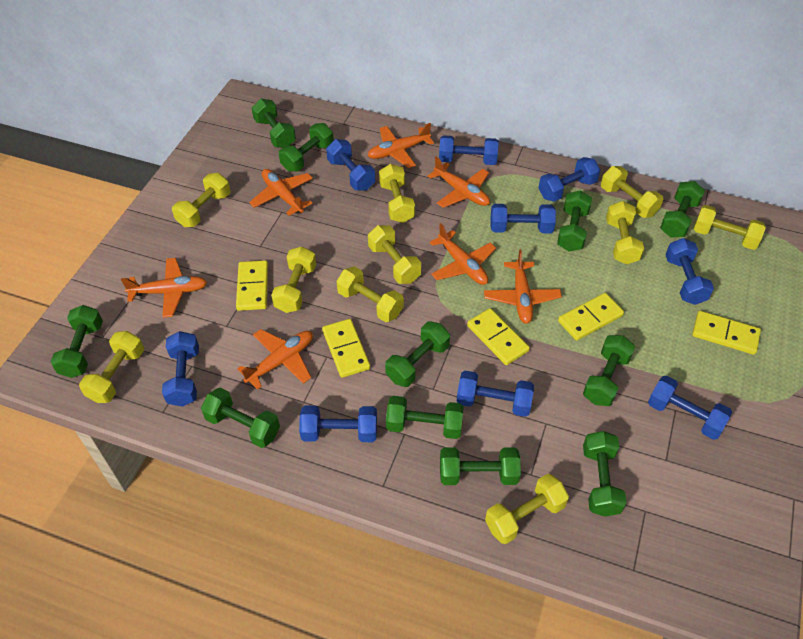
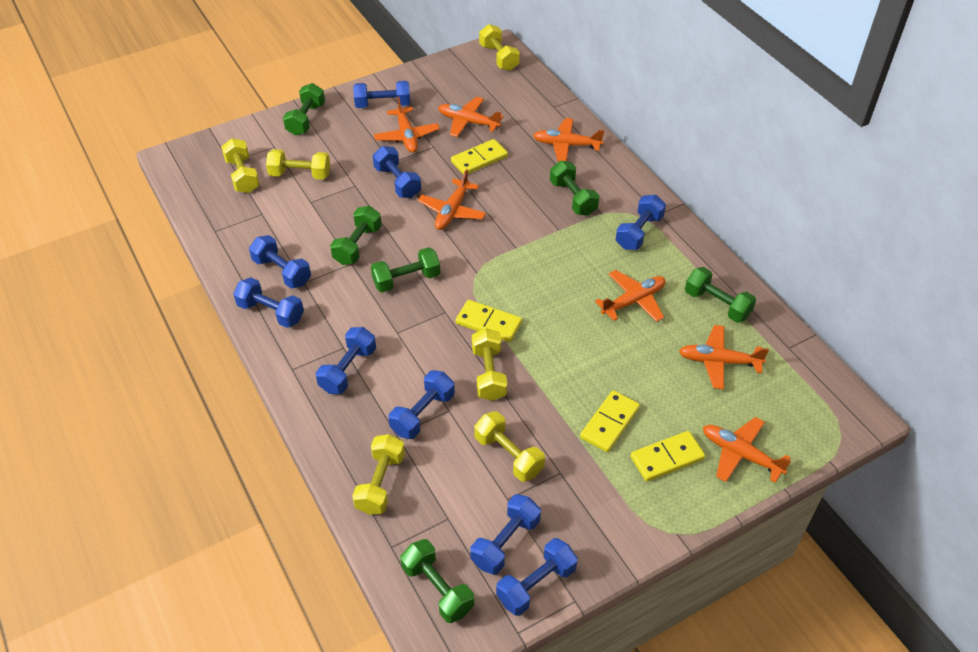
green dumbbell: 11 -> 6
yellow domino: 5 -> 4
yellow dumbbell: 10 -> 6

